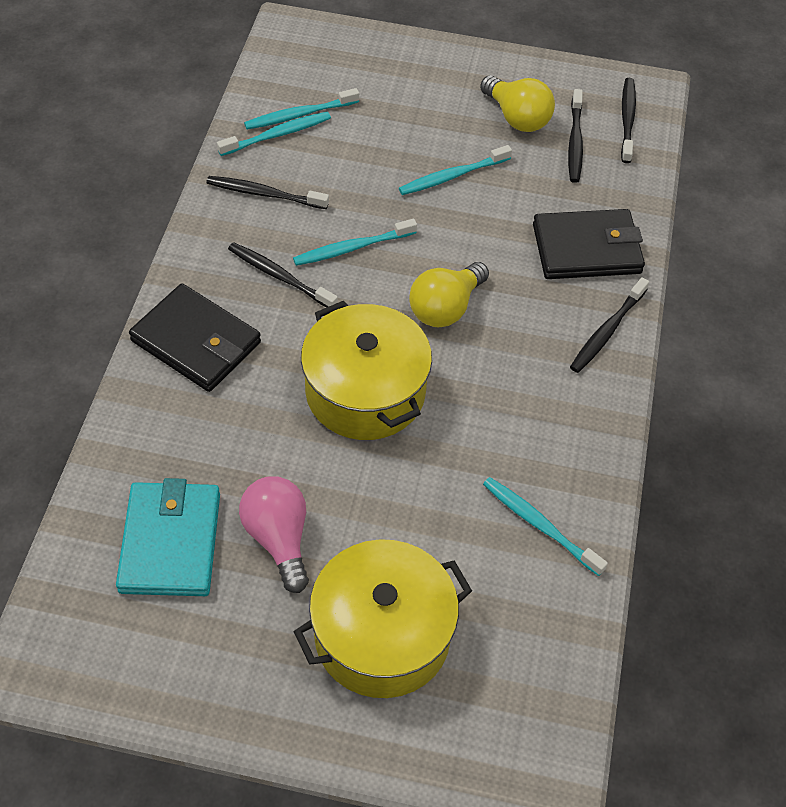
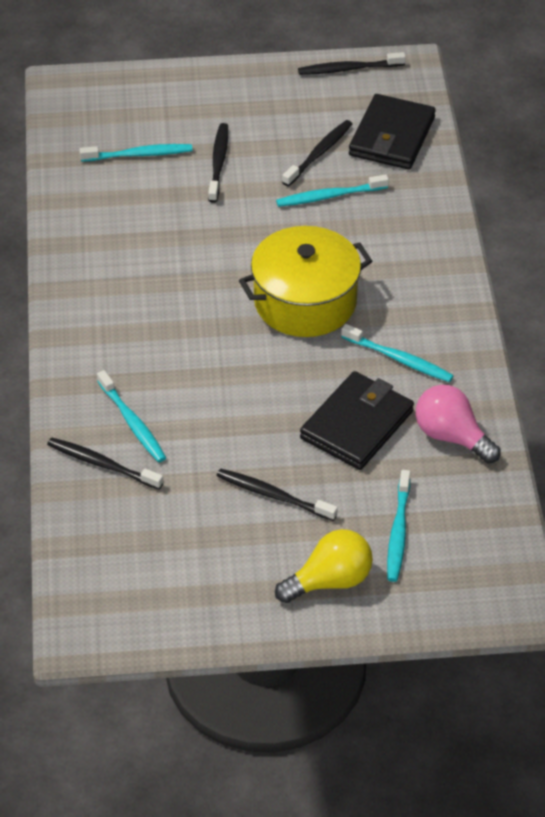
turquoise wallet: 1 -> 0
yellow light bulb: 2 -> 1
yellow pot: 2 -> 1

